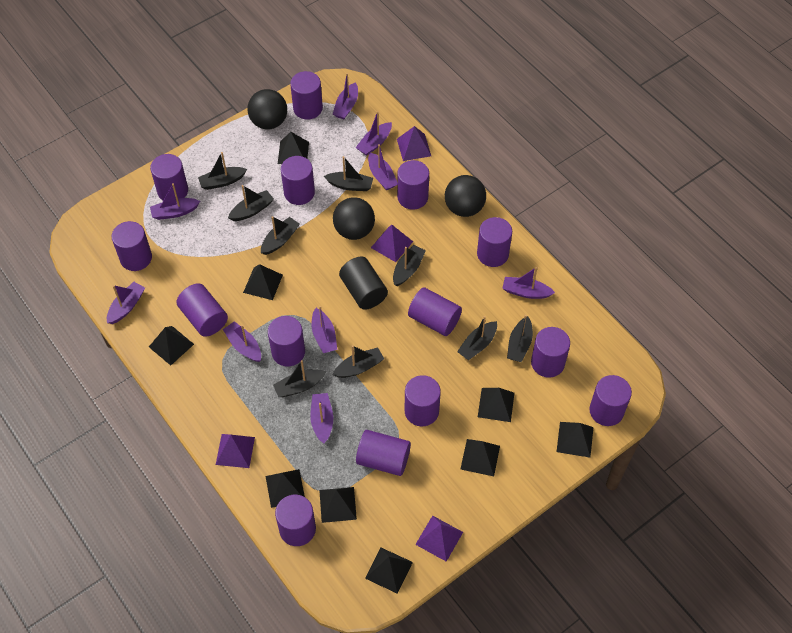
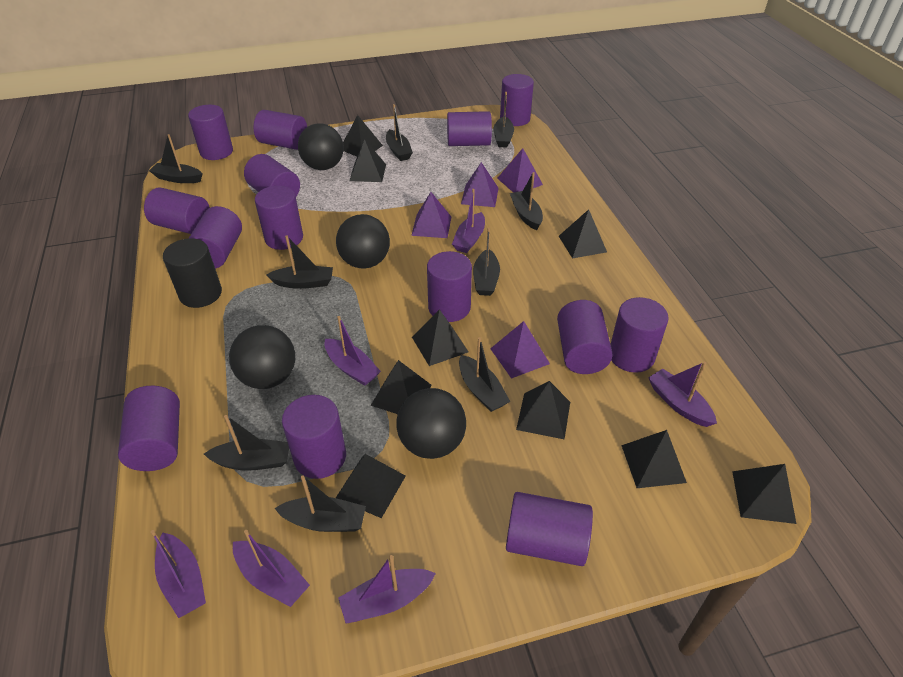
black ball: 3 -> 4
purple boat: 9 -> 6

